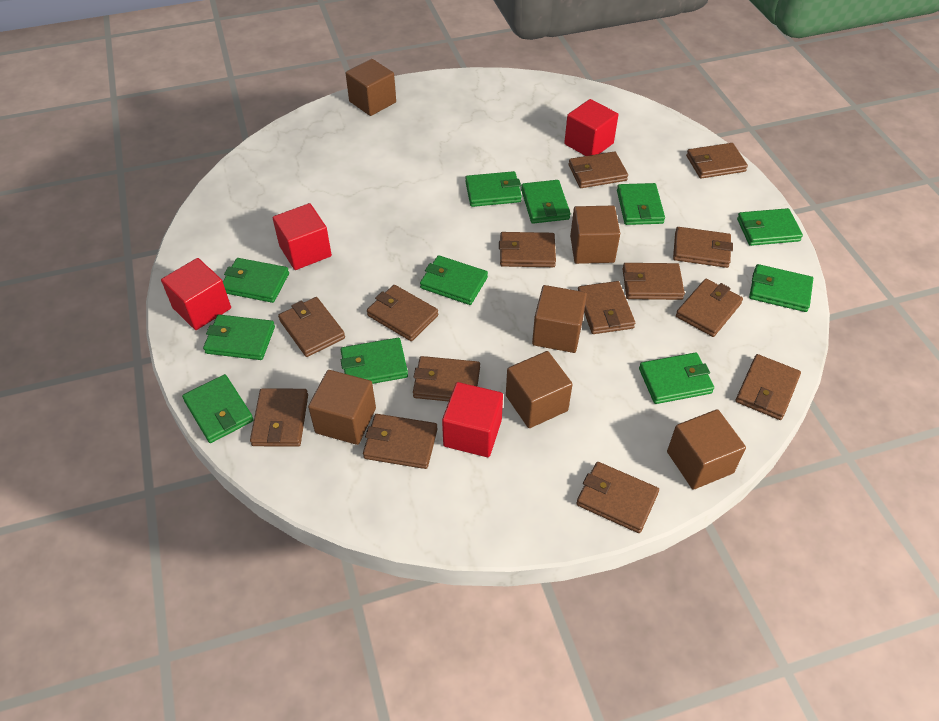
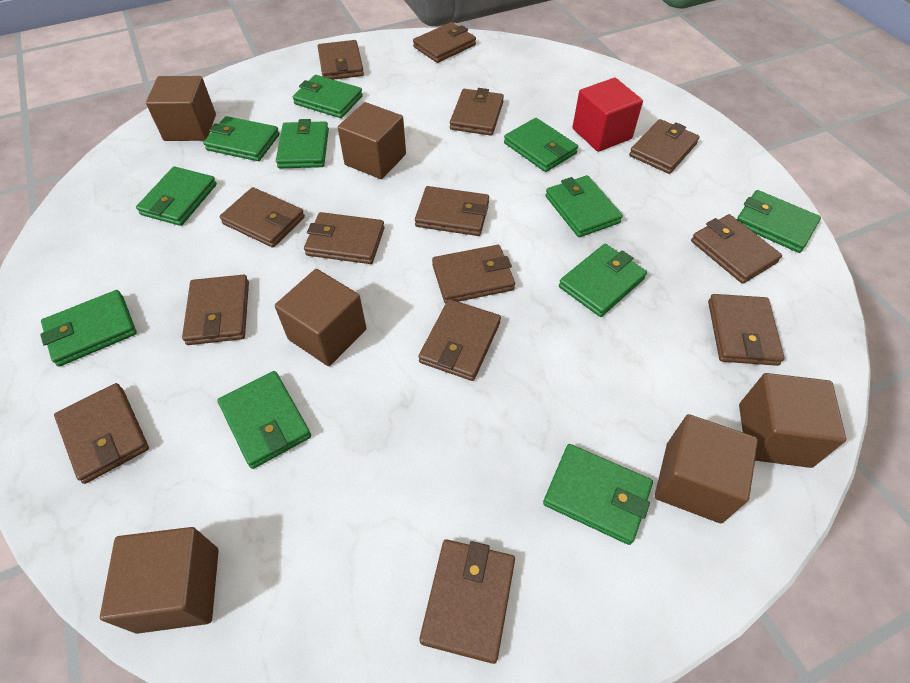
red cube: 4 -> 1

